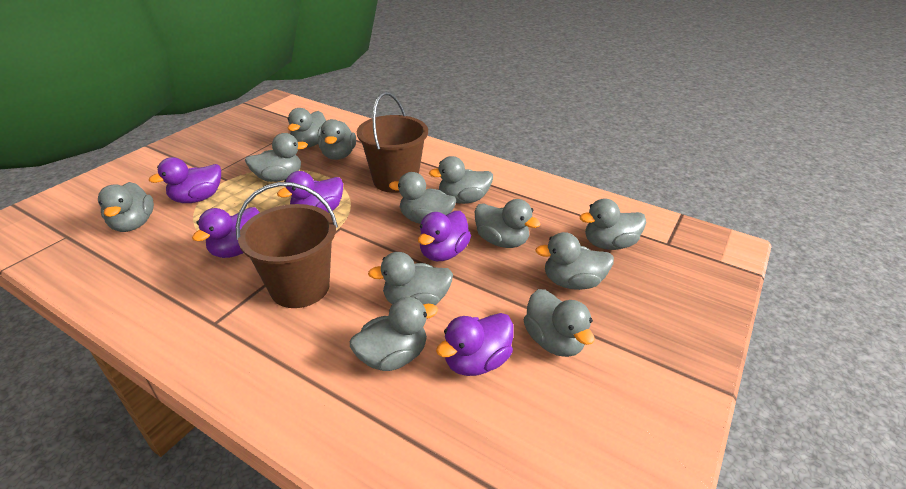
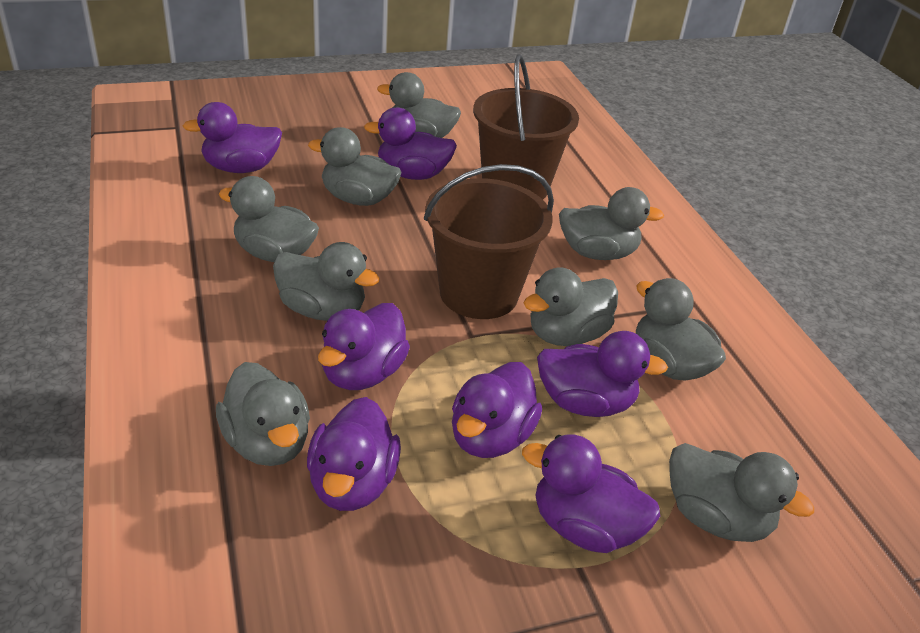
grey duck: 12 -> 9
purple duck: 5 -> 7

